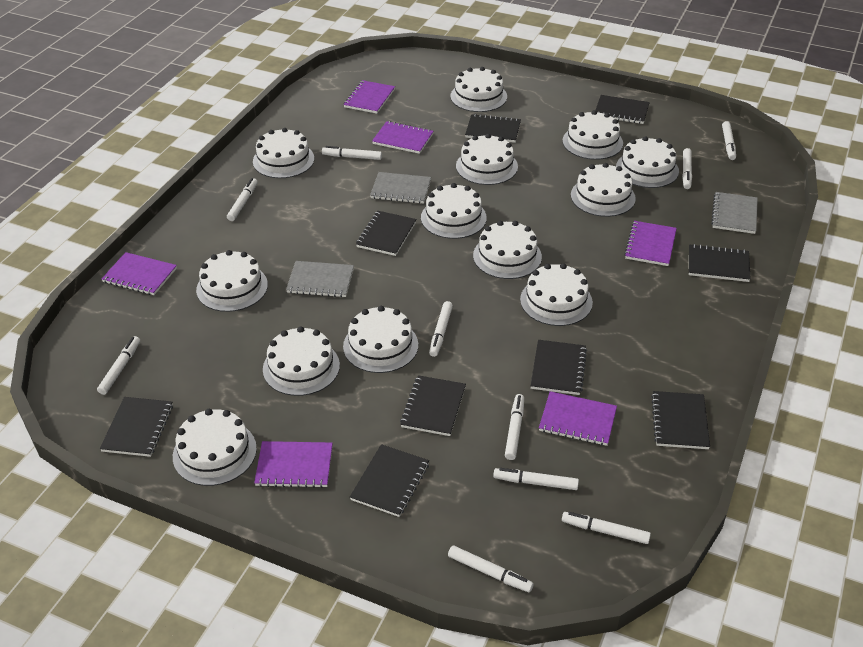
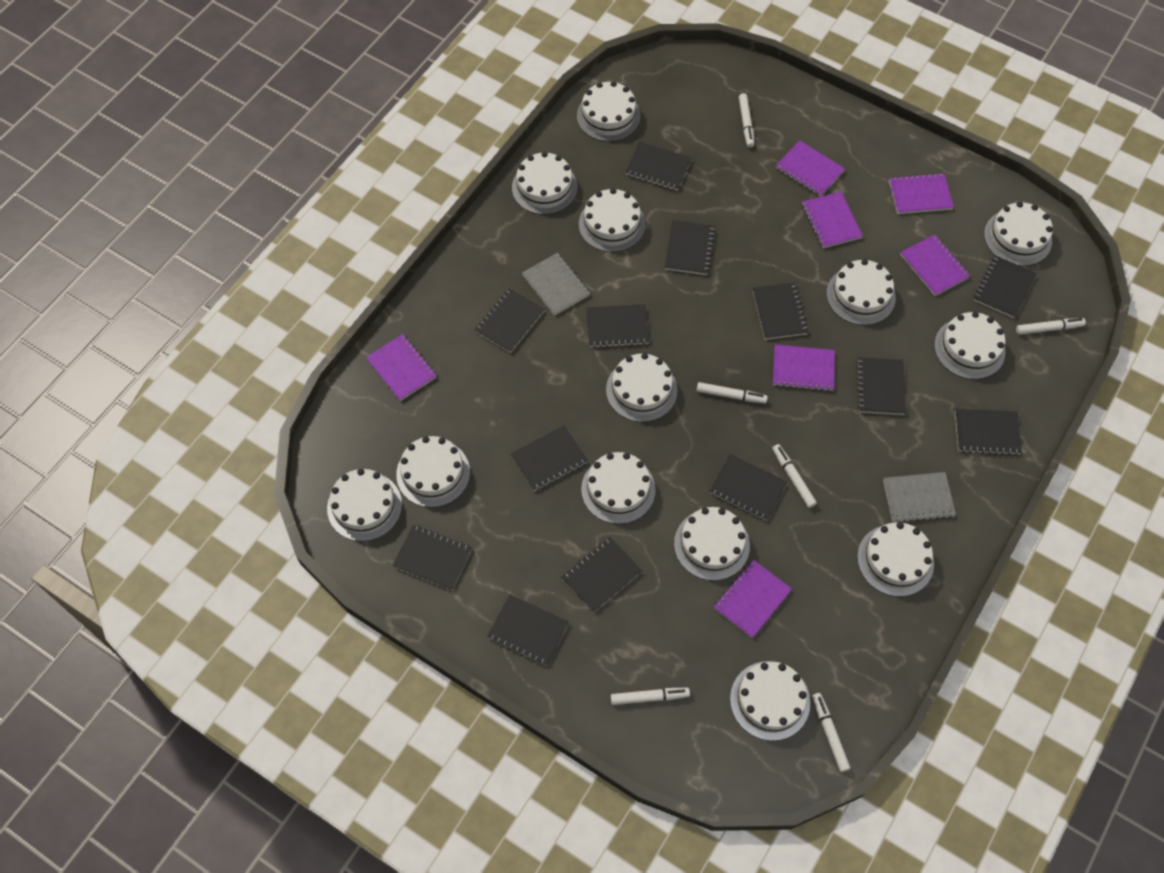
black notebook: 9 -> 13
grey notebook: 3 -> 2
purple notebook: 6 -> 7
white marker: 10 -> 6

